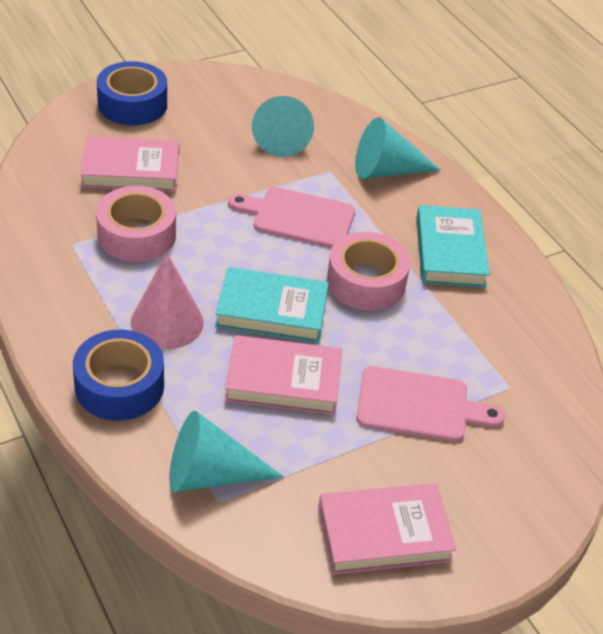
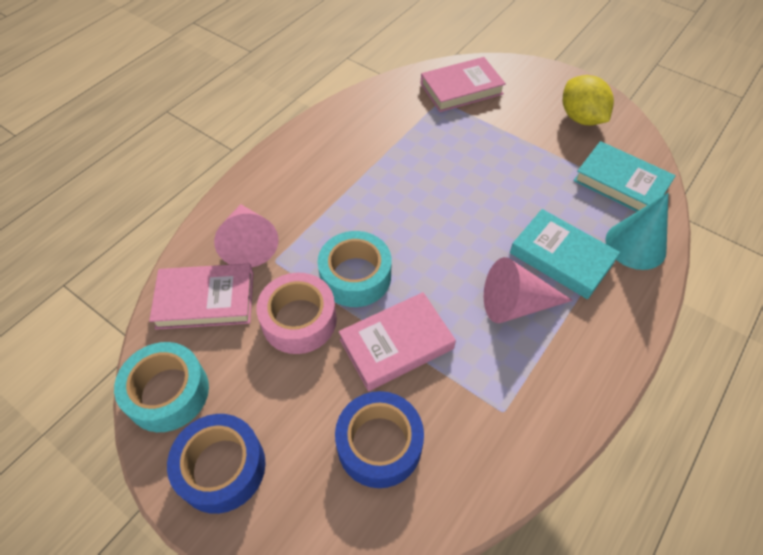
pink cone: 1 -> 2
pink cutting board: 2 -> 0
pink tape: 2 -> 1
turquoise cone: 3 -> 1
turquoise tape: 0 -> 2
yellow lemon: 0 -> 1

